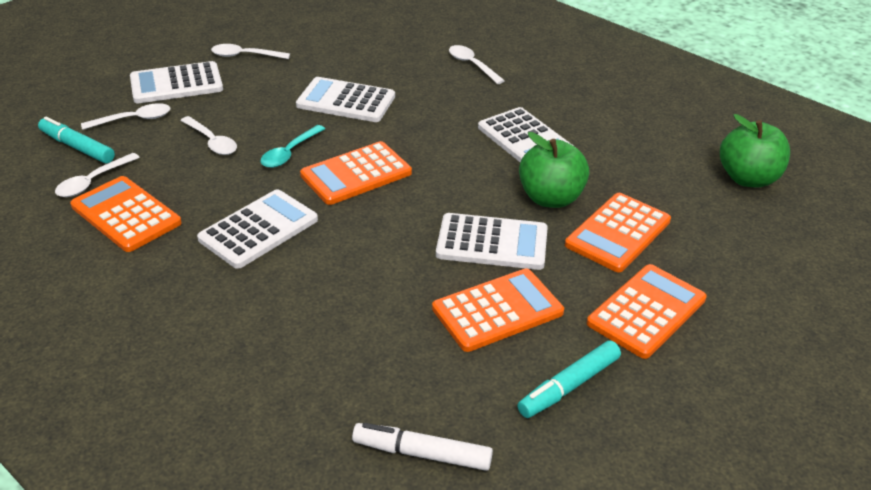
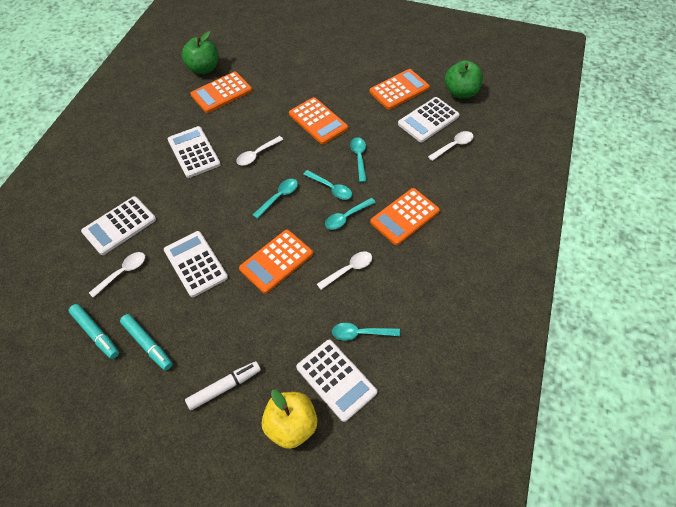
turquoise spoon: 1 -> 5
white spoon: 5 -> 4
yellow apple: 0 -> 1

